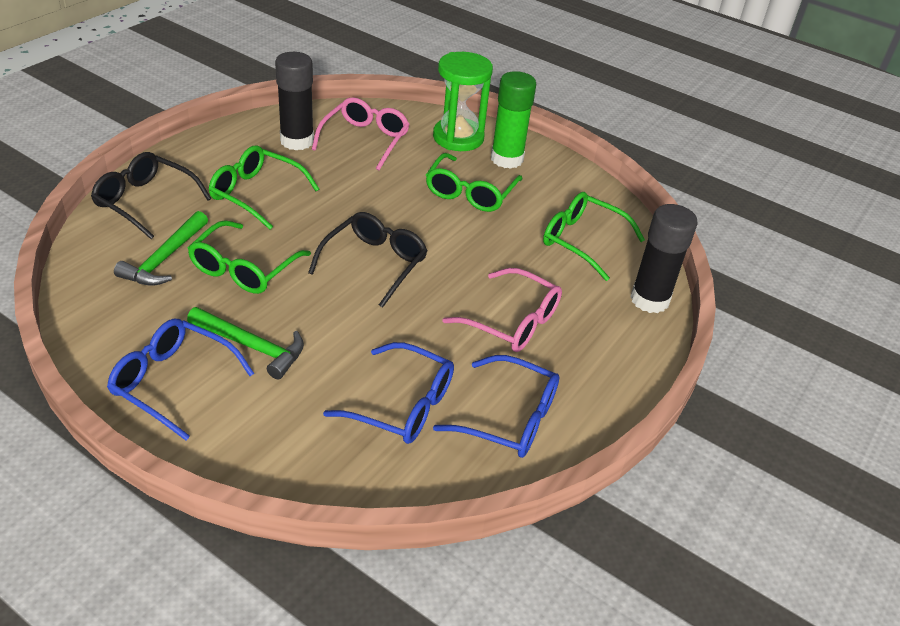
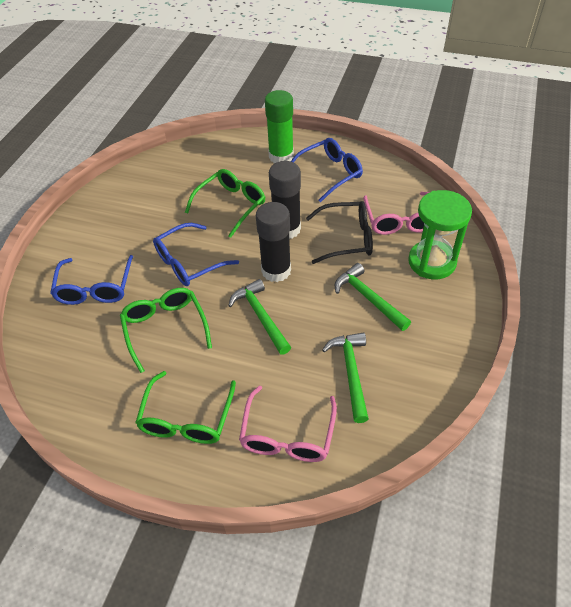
black glasses: 2 -> 1
green glasses: 4 -> 3
green hammer: 2 -> 3

